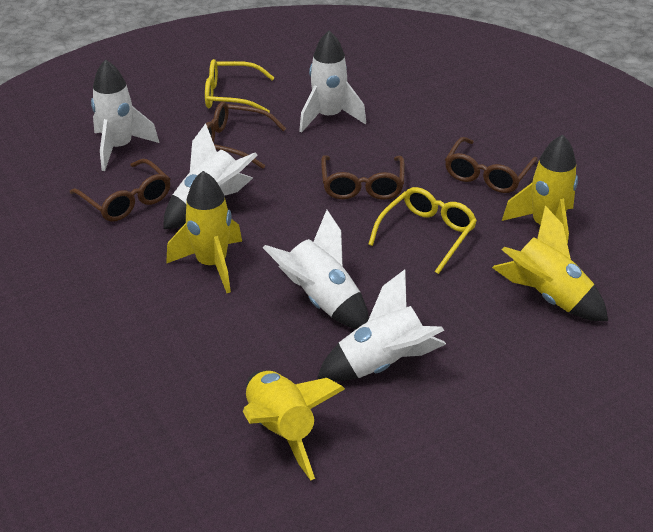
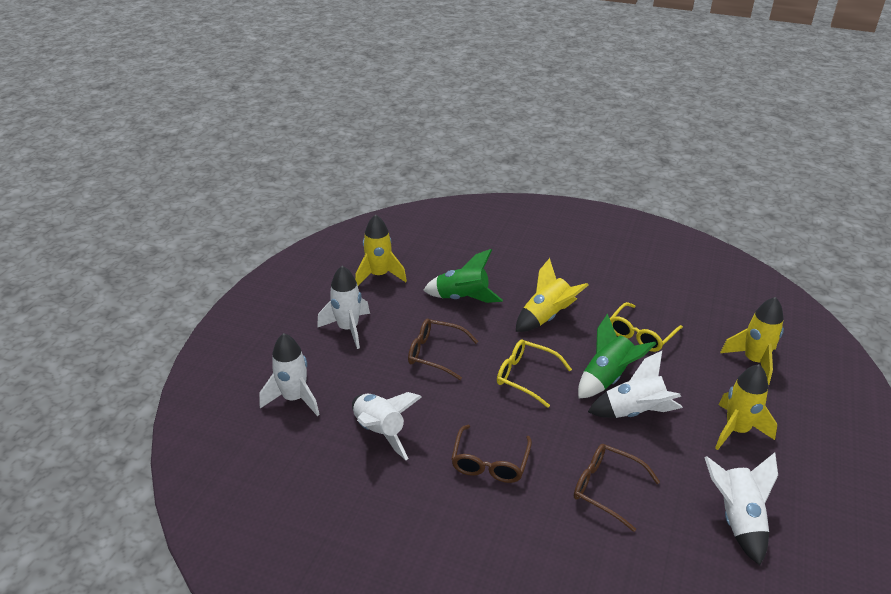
brown glasses: 4 -> 3
green rocket: 0 -> 2

